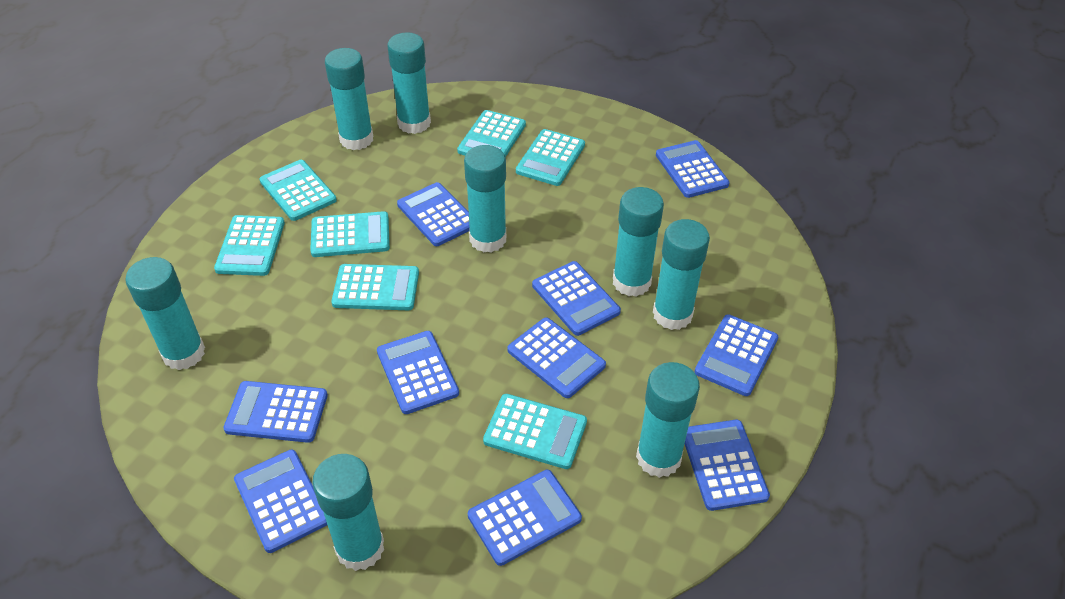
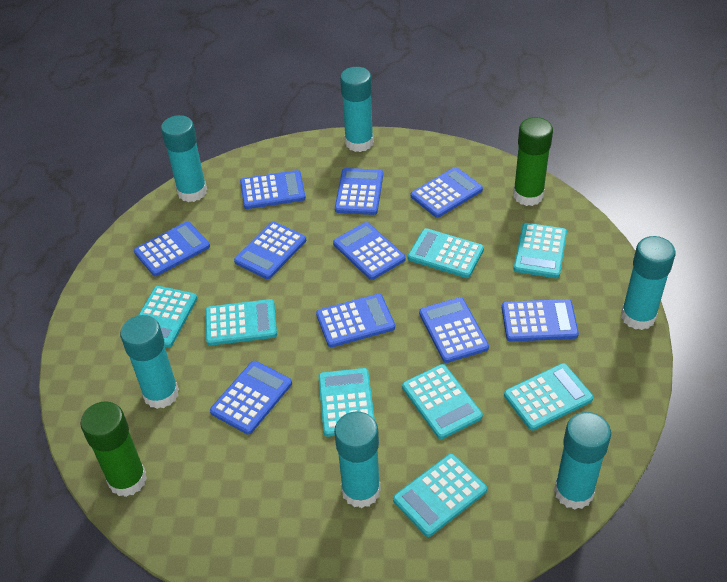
green glue stick: 0 -> 2
turquoise calculator: 7 -> 8
turquoise glue stick: 8 -> 6

